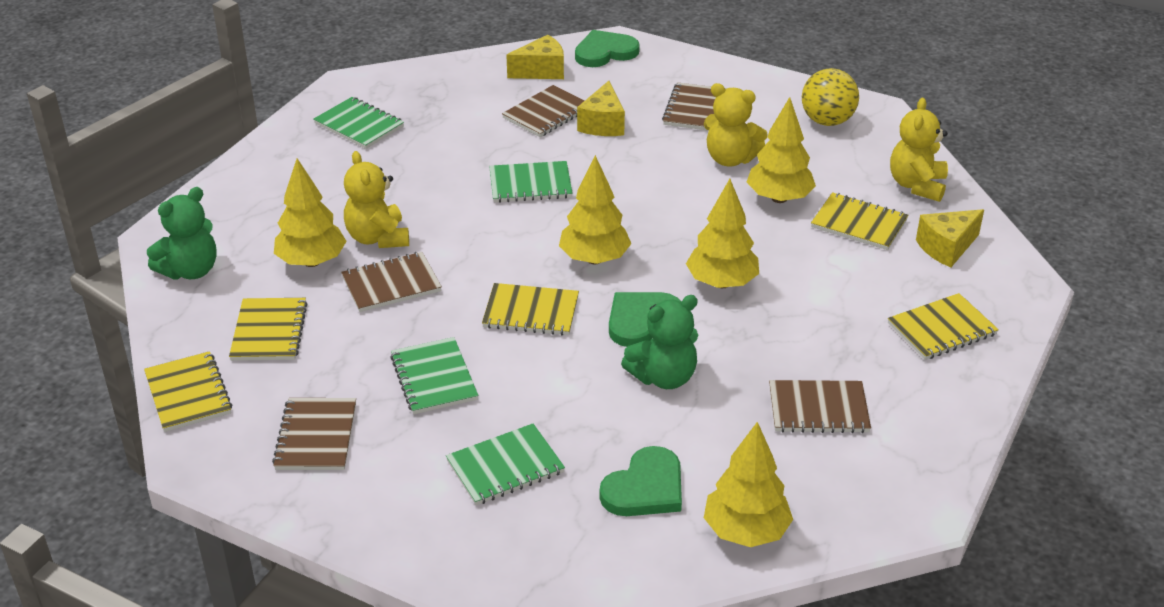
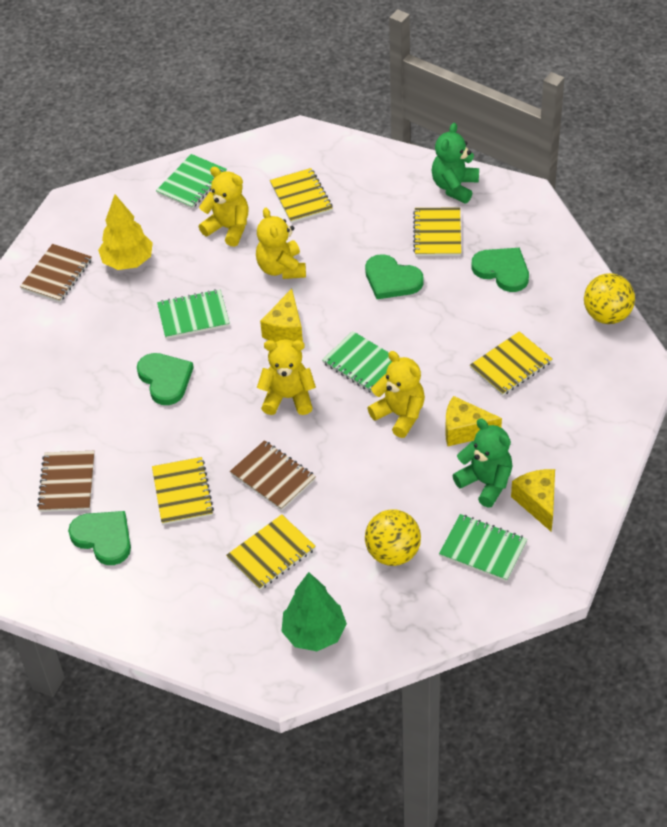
brown notebook: 5 -> 3
green heart: 3 -> 4
green tree: 0 -> 1
yellow ball: 1 -> 2
yellow teddy bear: 3 -> 4
yellow tree: 5 -> 1

